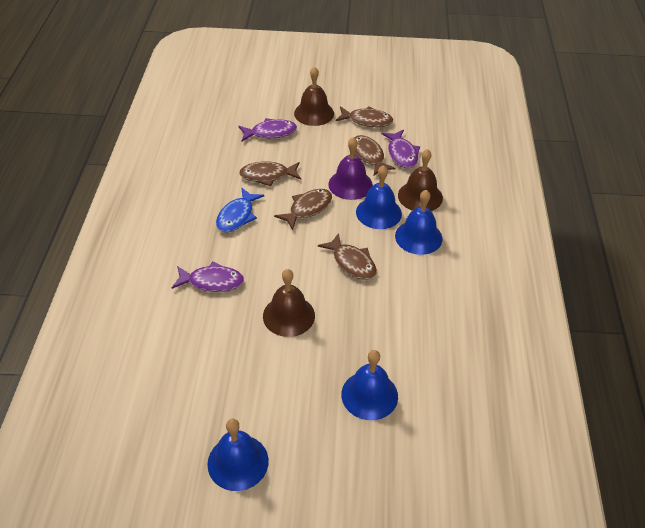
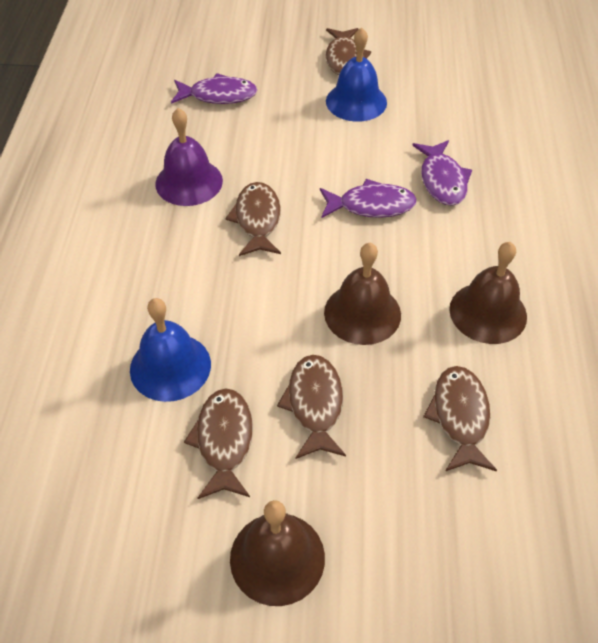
blue bell: 4 -> 2
blue fish: 1 -> 0

